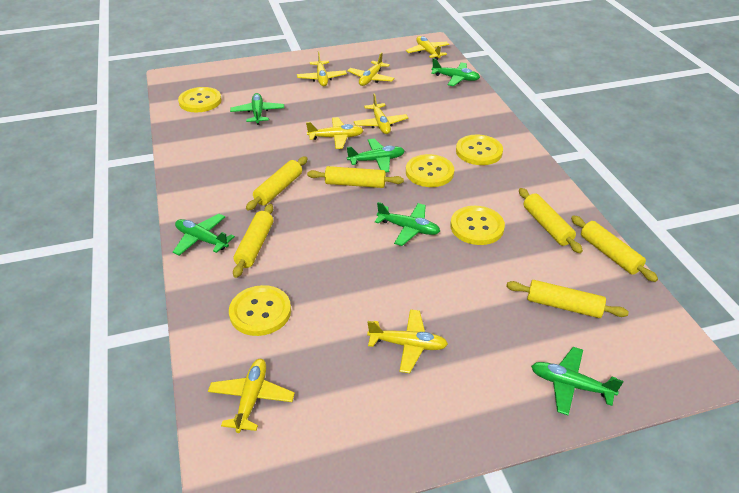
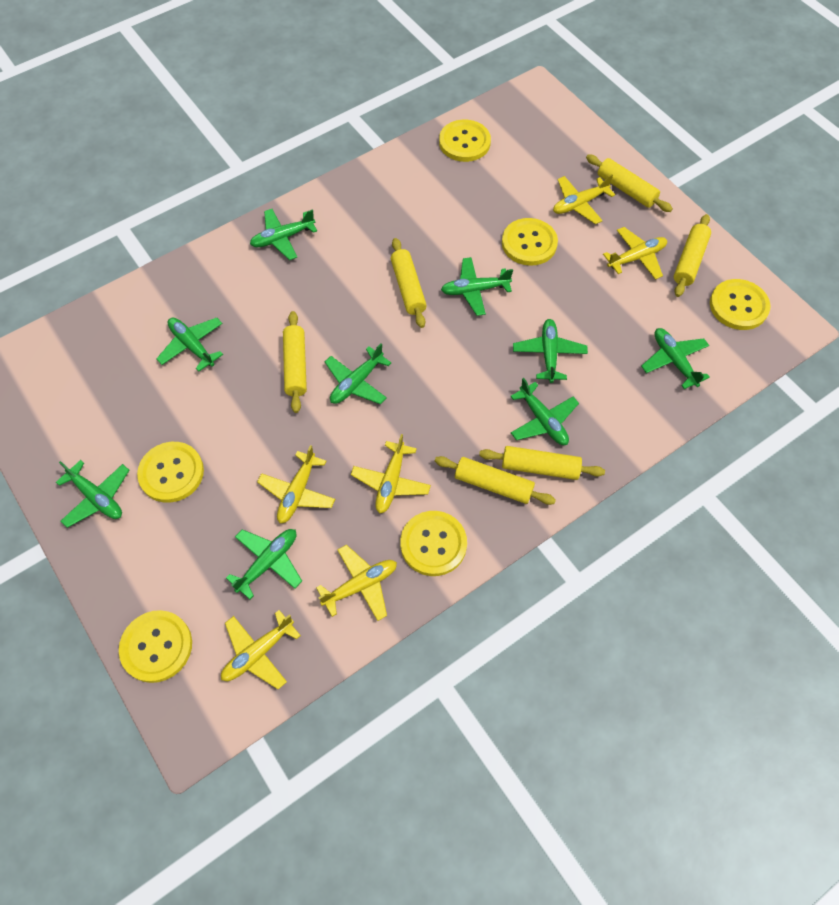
green plane: 6 -> 9
yellow button: 5 -> 6
yellow plane: 7 -> 6

